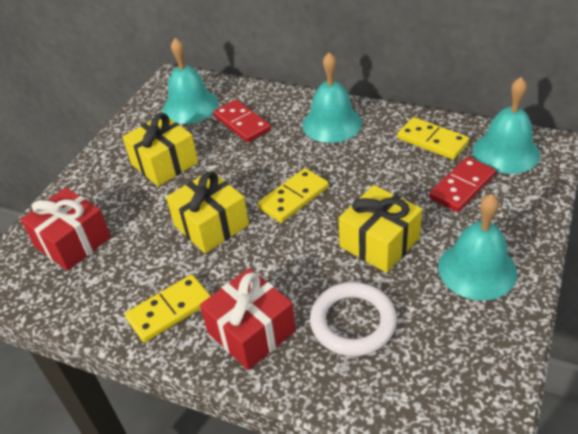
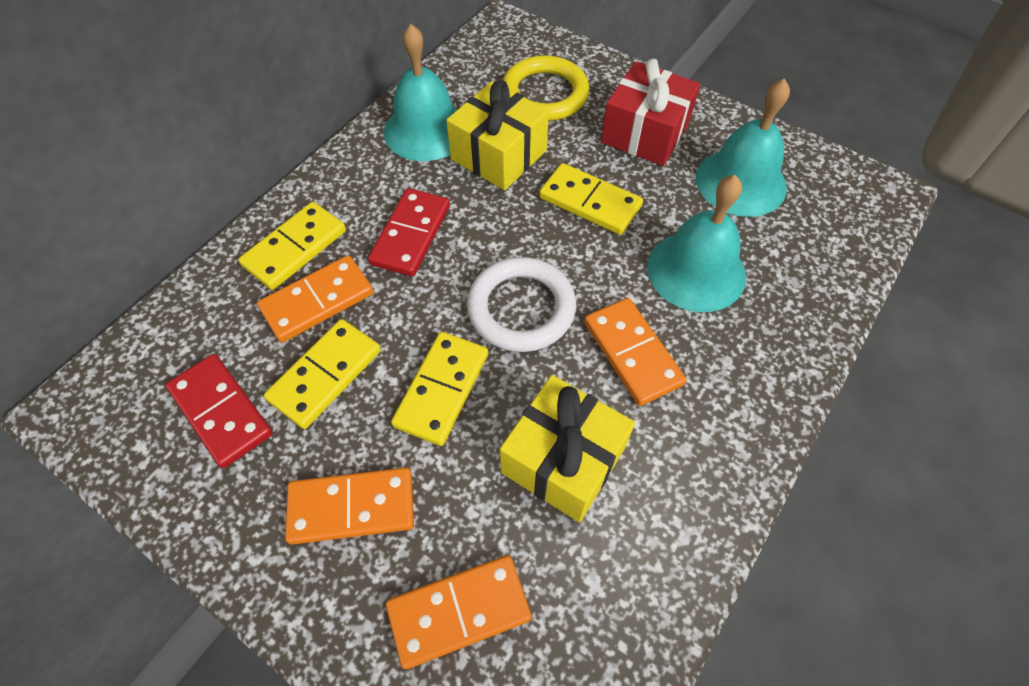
orange domino: 0 -> 4
red gift: 2 -> 1
turquoise bell: 4 -> 3
yellow domino: 3 -> 4
yellow gift: 3 -> 2
yellow ring: 0 -> 1

